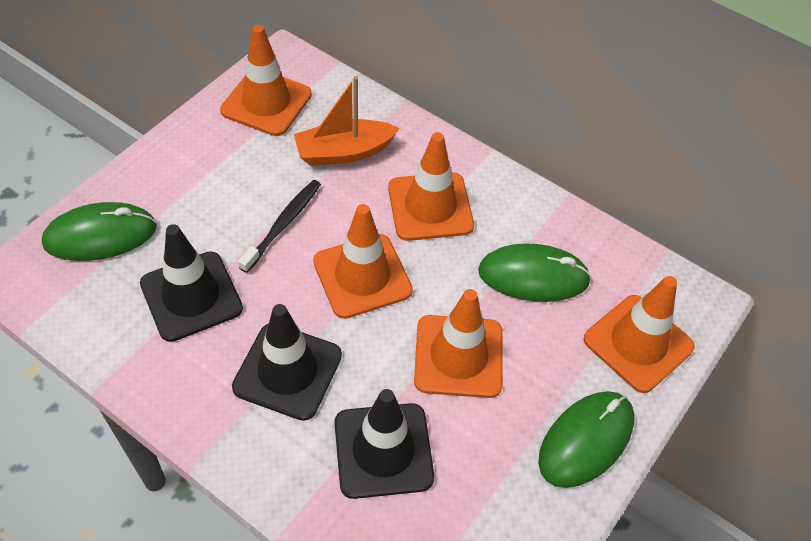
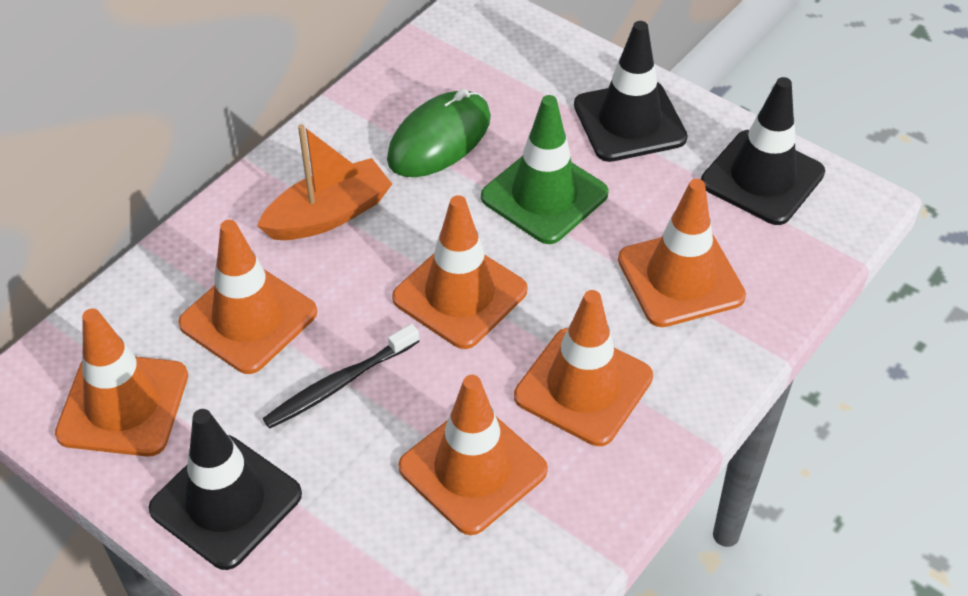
green mouse: 3 -> 1
green traffic cone: 0 -> 1
orange traffic cone: 5 -> 6

